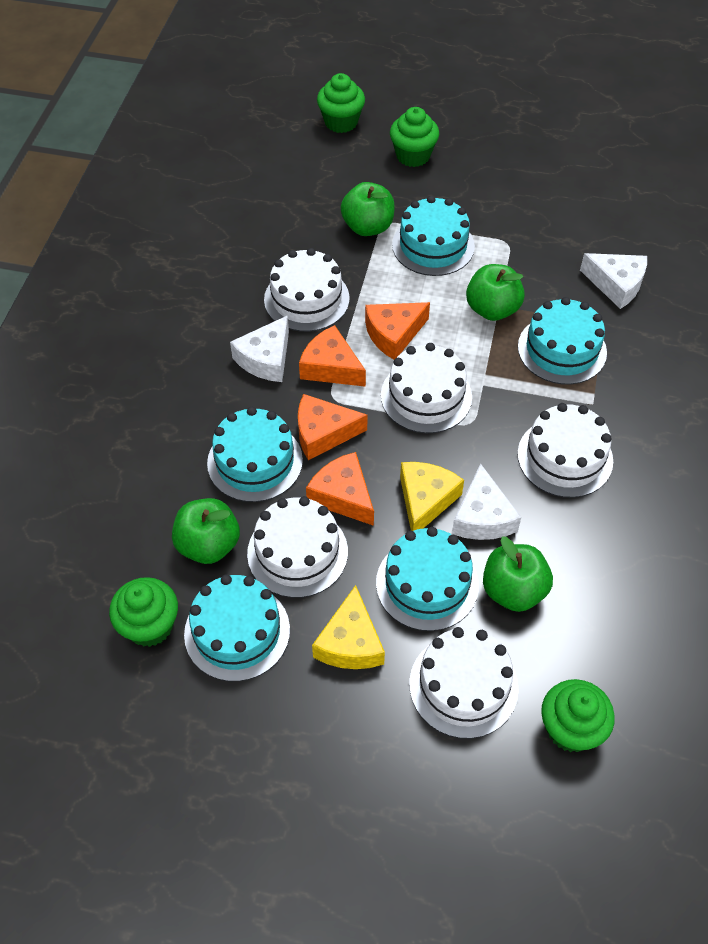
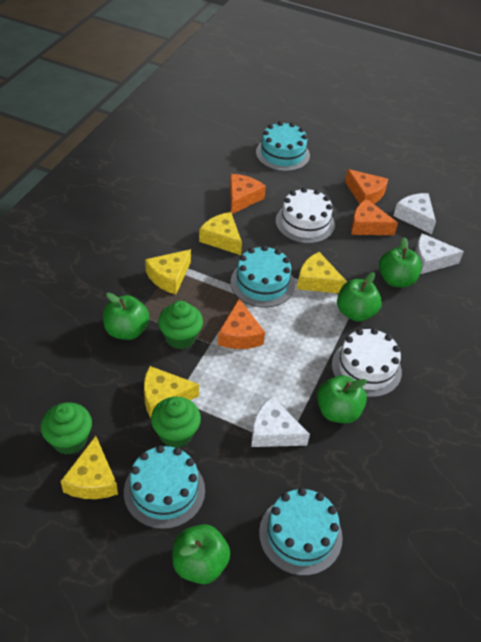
green apple: 4 -> 5
green cupcake: 4 -> 3
turquoise cake: 5 -> 4
white cake: 5 -> 2
yellow cheese: 2 -> 5

